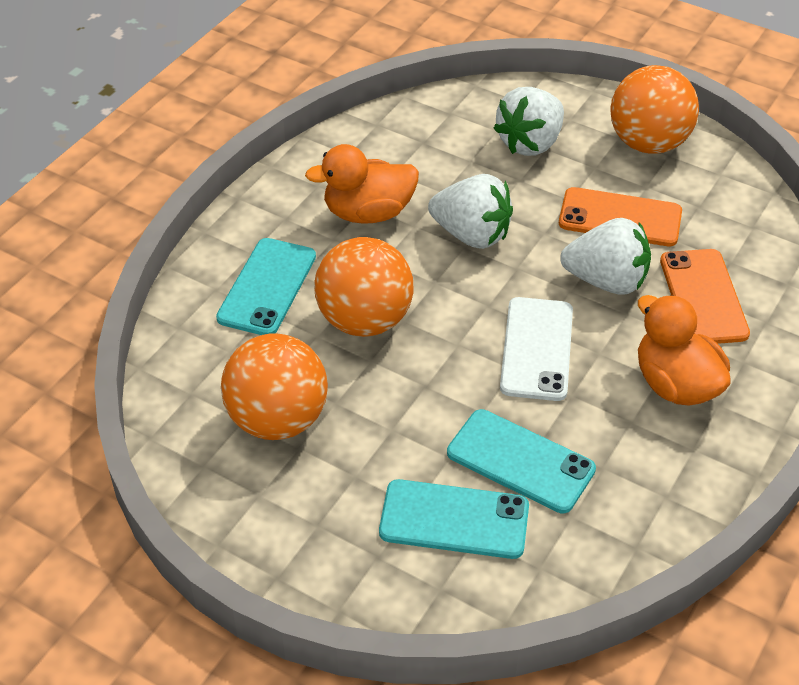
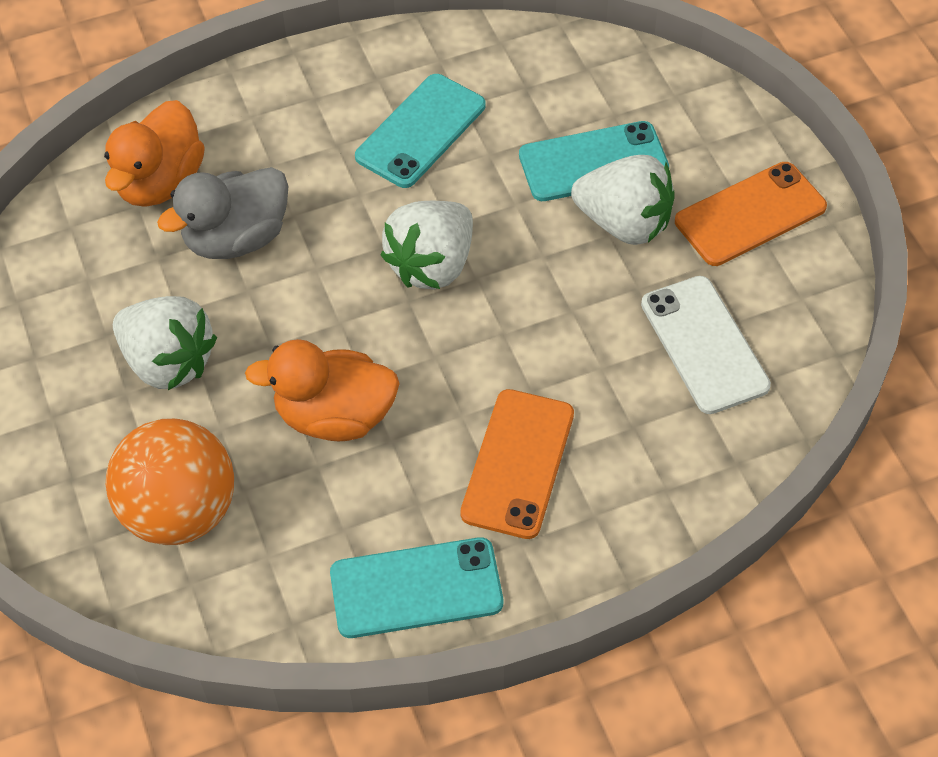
grey duck: 0 -> 1
orange ball: 3 -> 1

